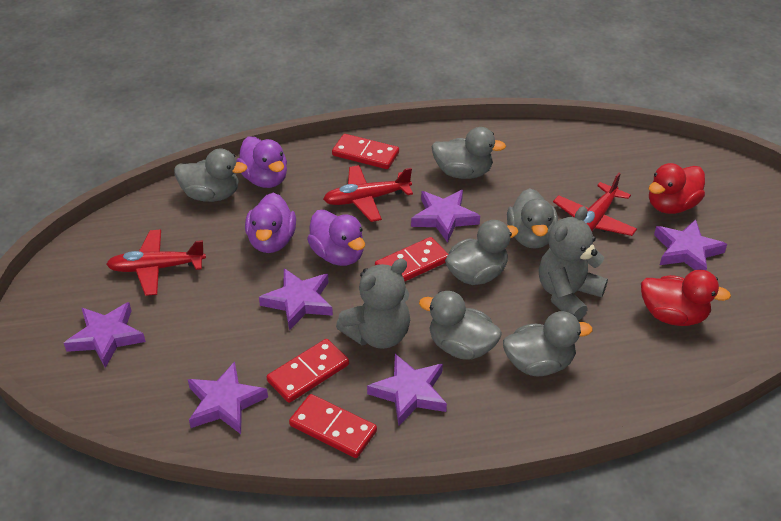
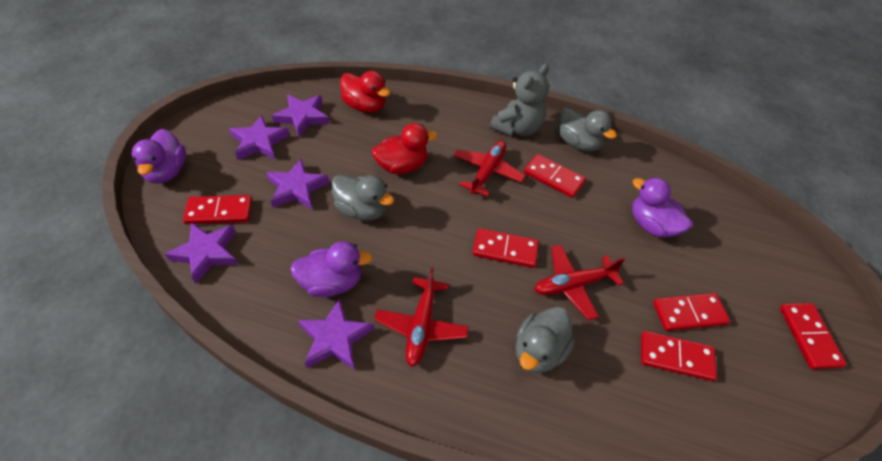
grey duck: 6 -> 3
grey teddy bear: 2 -> 1
purple star: 6 -> 5
red domino: 4 -> 6

